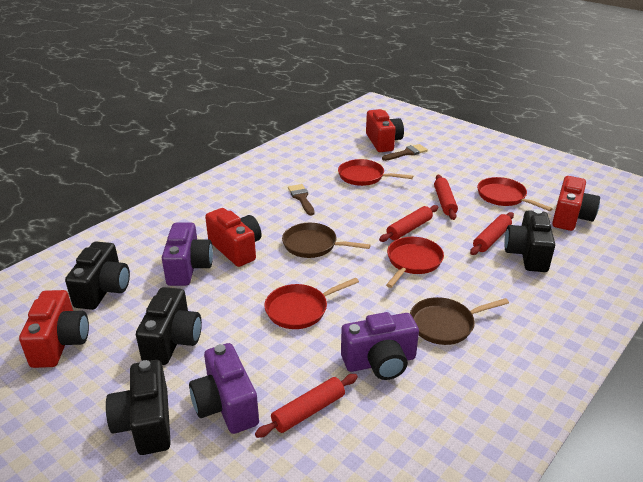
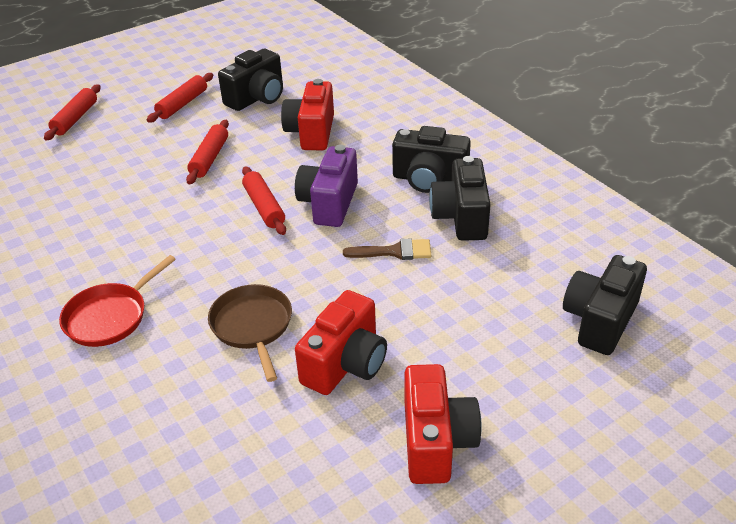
brown brush: 2 -> 1
brown pan: 2 -> 1
purple camera: 3 -> 1
red camera: 4 -> 3
red pan: 4 -> 1

